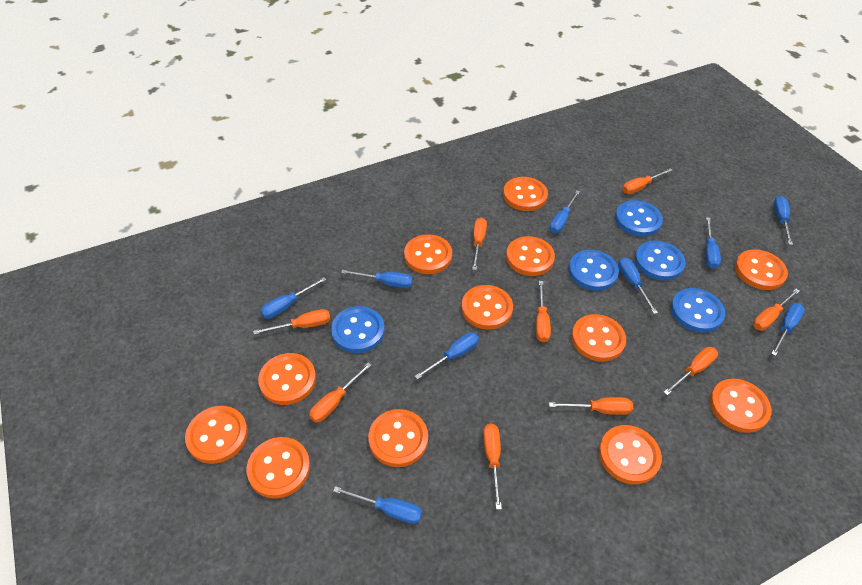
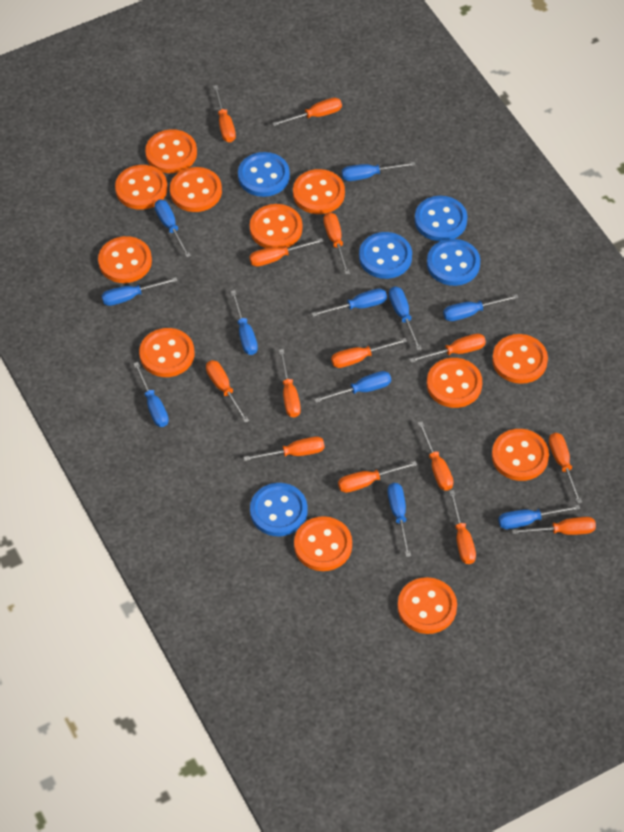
blue screwdriver: 9 -> 11
orange screwdriver: 9 -> 14

